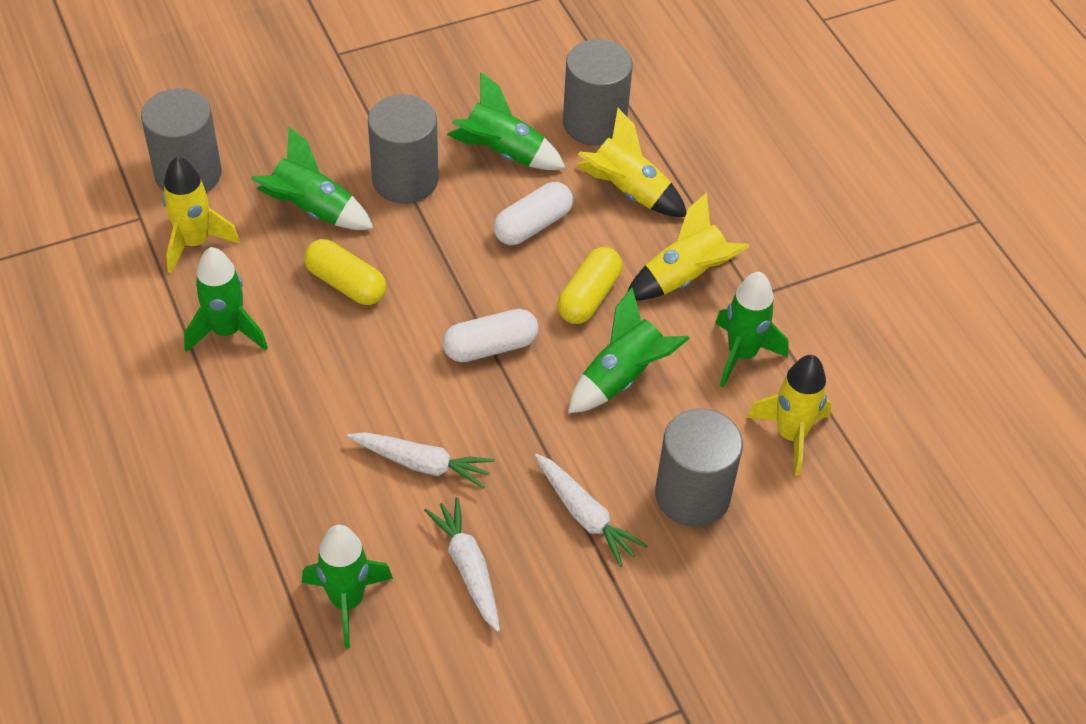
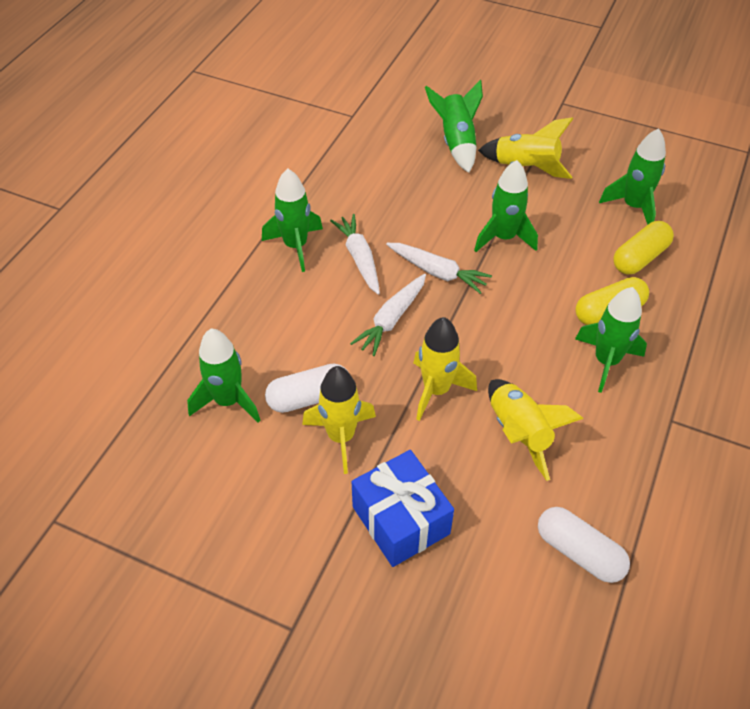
blue gift: 0 -> 1
grey cylinder: 4 -> 0

